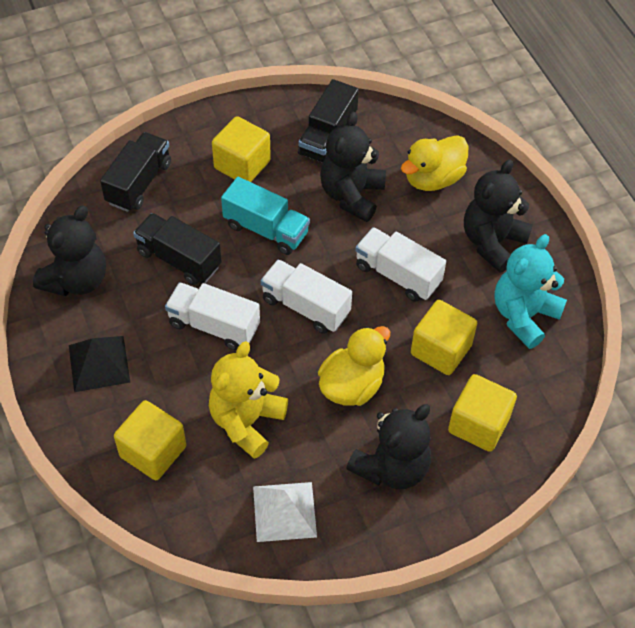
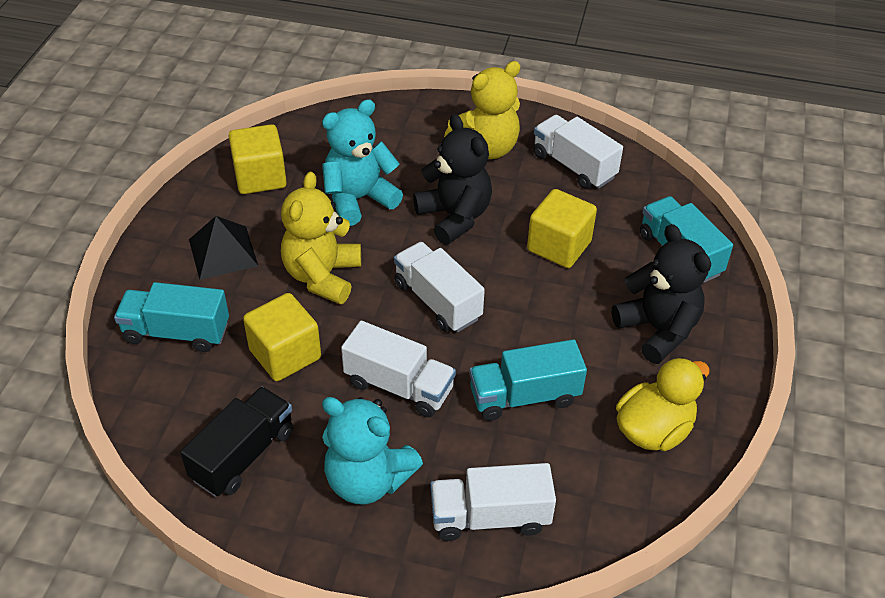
black teddy bear: 4 -> 2
black truck: 3 -> 1
turquoise teddy bear: 1 -> 2
turquoise truck: 1 -> 3
white pyramid: 1 -> 0
white truck: 3 -> 4
yellow cube: 4 -> 3
yellow duck: 2 -> 1
yellow teddy bear: 1 -> 2

